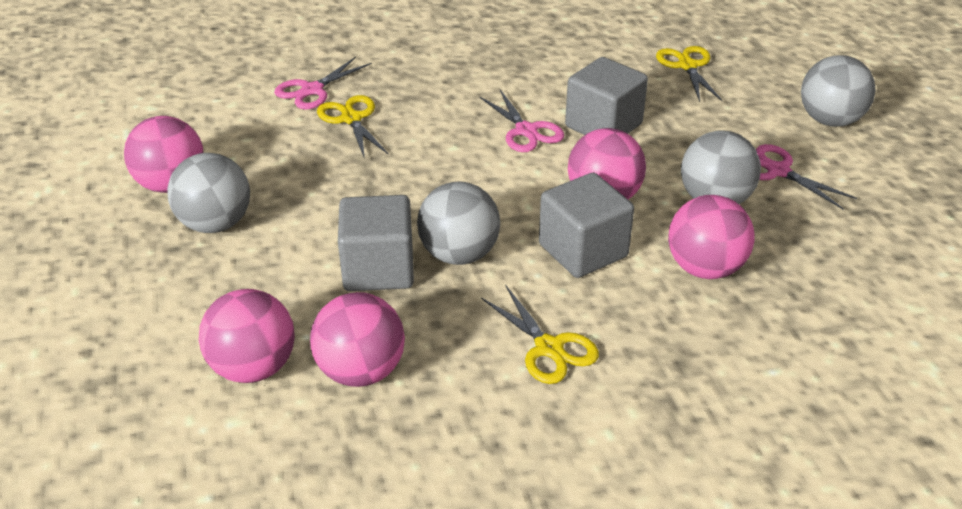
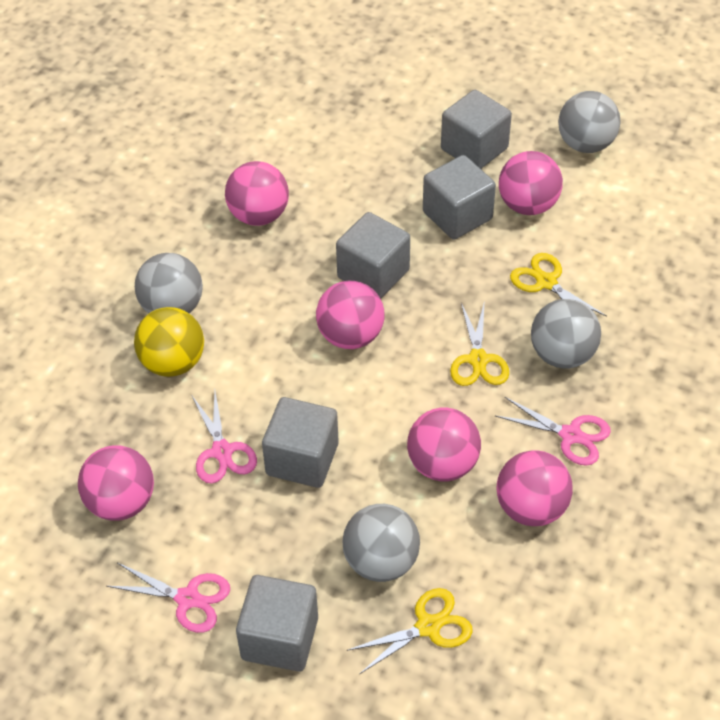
grey cube: 3 -> 5
pink ball: 5 -> 6
yellow ball: 0 -> 1

